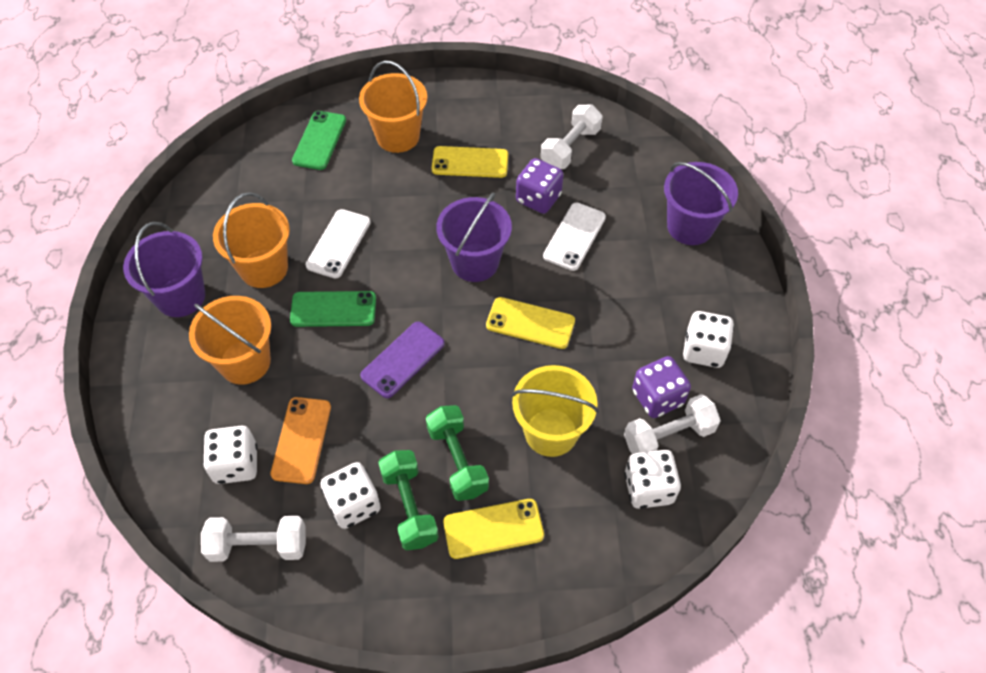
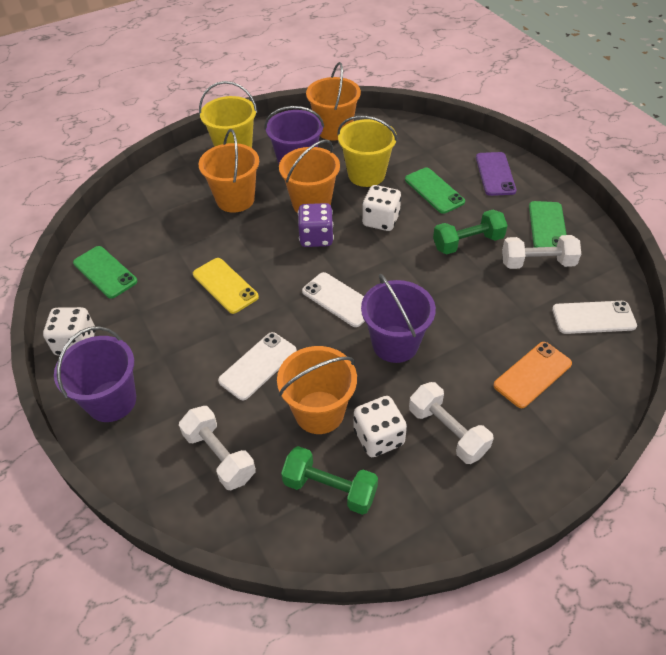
green phone: 2 -> 3
orange bucket: 3 -> 4
purple dice: 2 -> 1
white dice: 4 -> 3
white phone: 2 -> 3
yellow bucket: 1 -> 2
yellow phone: 3 -> 1

